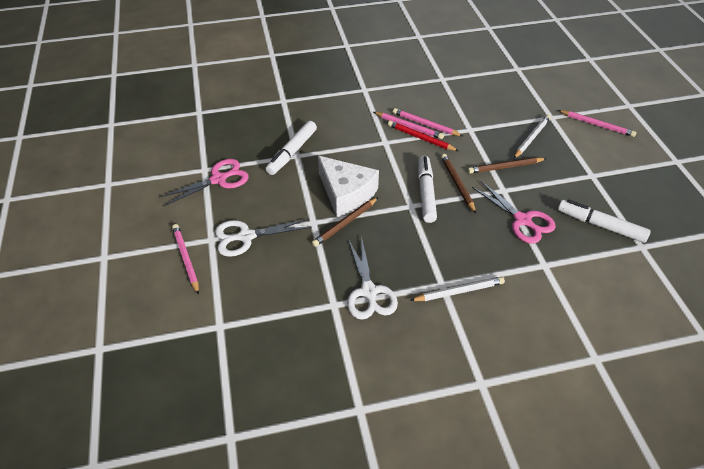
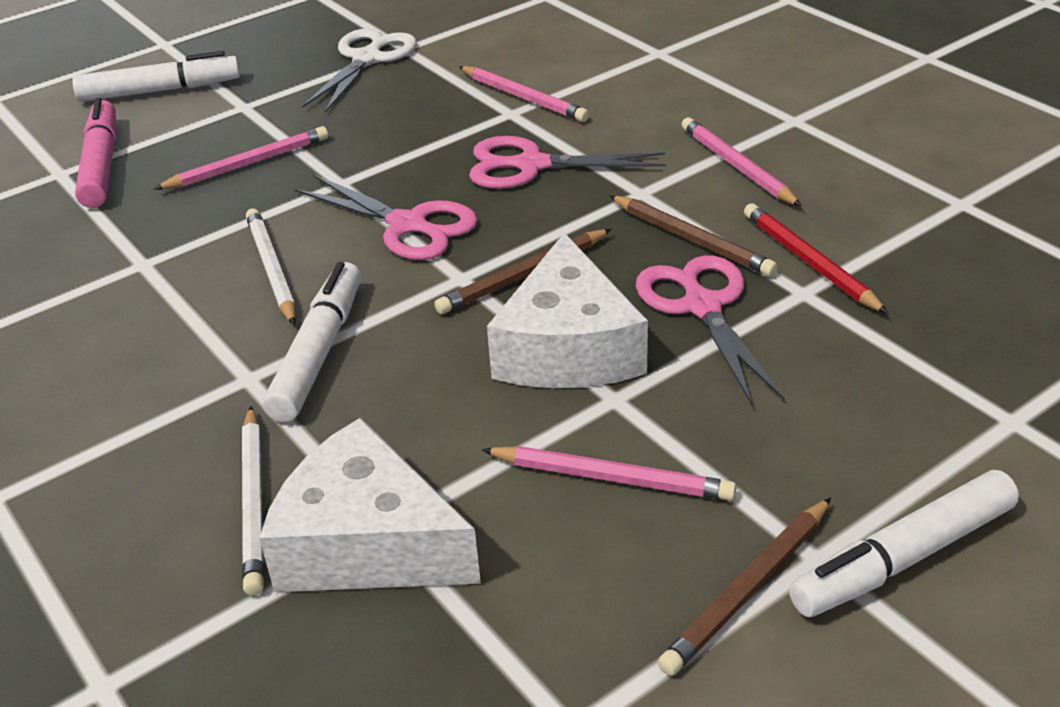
pink marker: 0 -> 1
pink scissors: 2 -> 3
white cheese: 1 -> 2
white scissors: 2 -> 1

